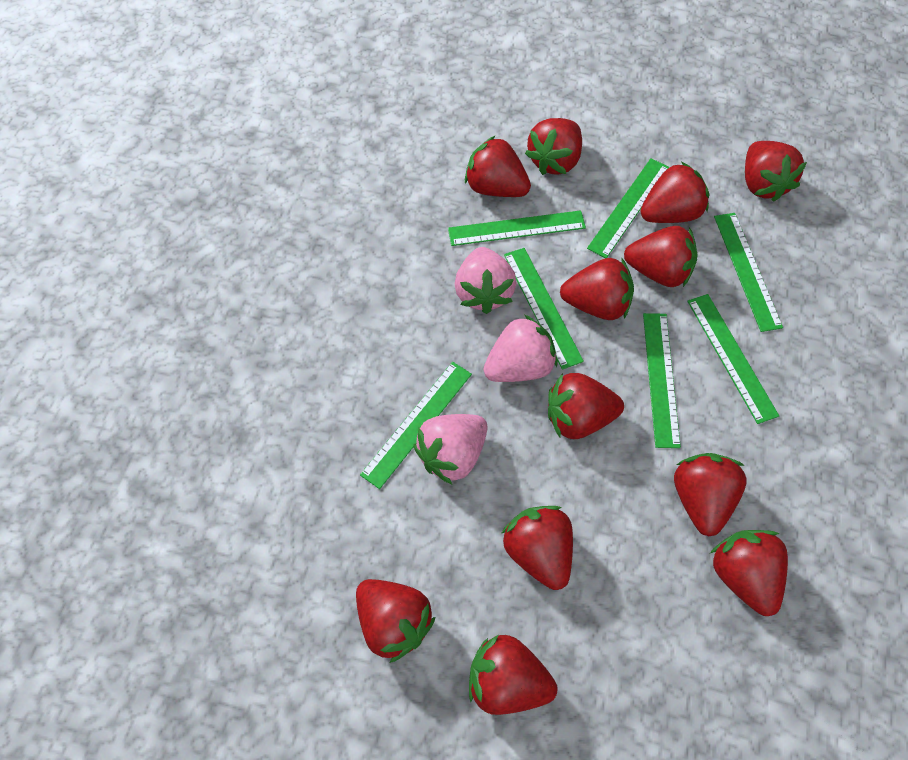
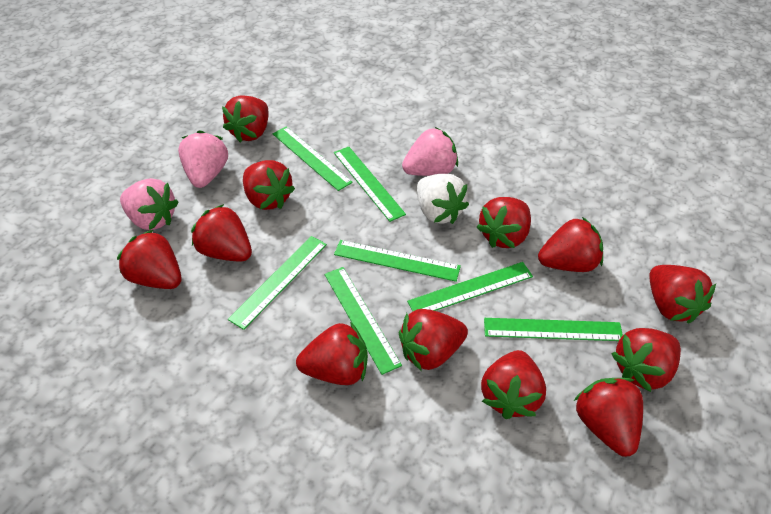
white strawberry: 0 -> 1

